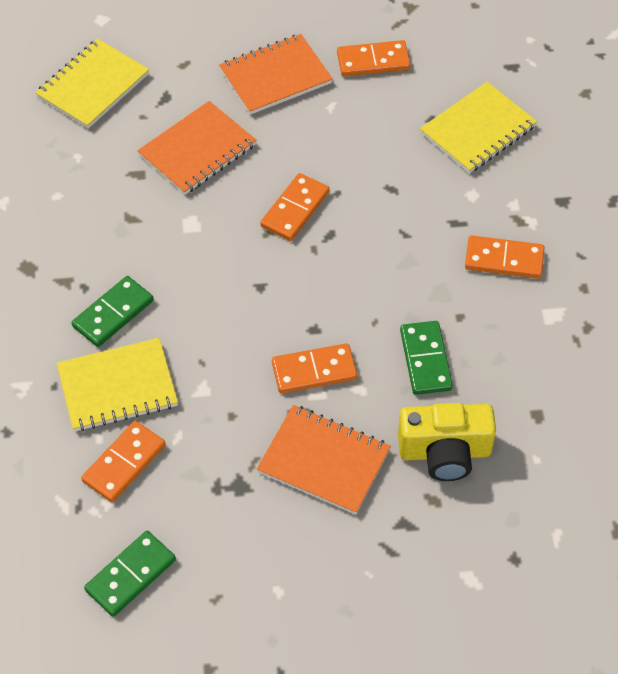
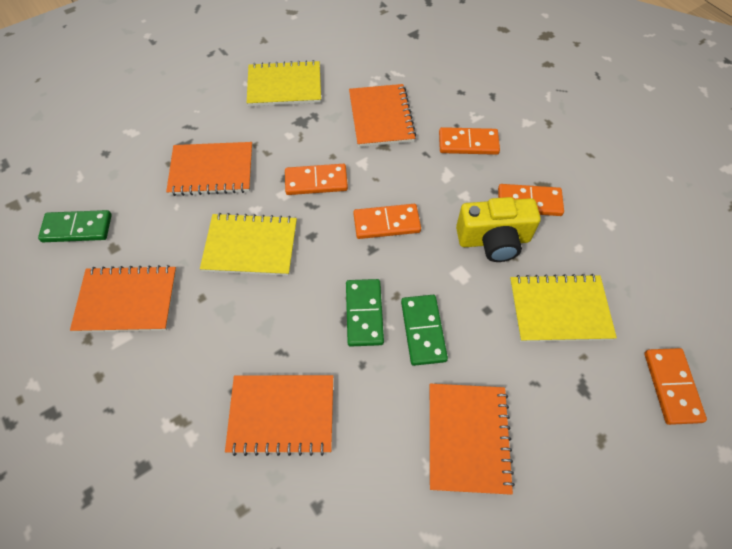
orange notebook: 3 -> 5

